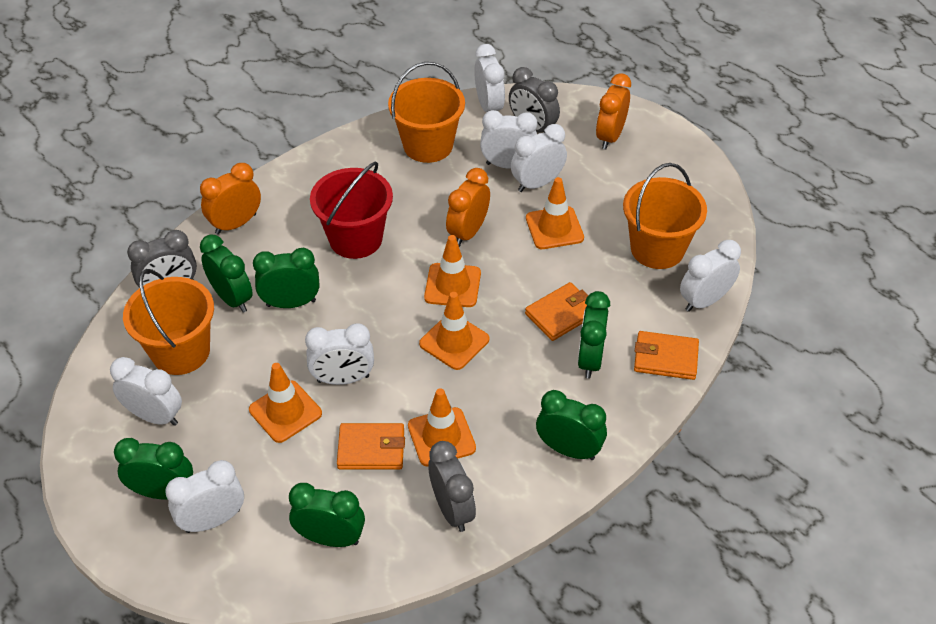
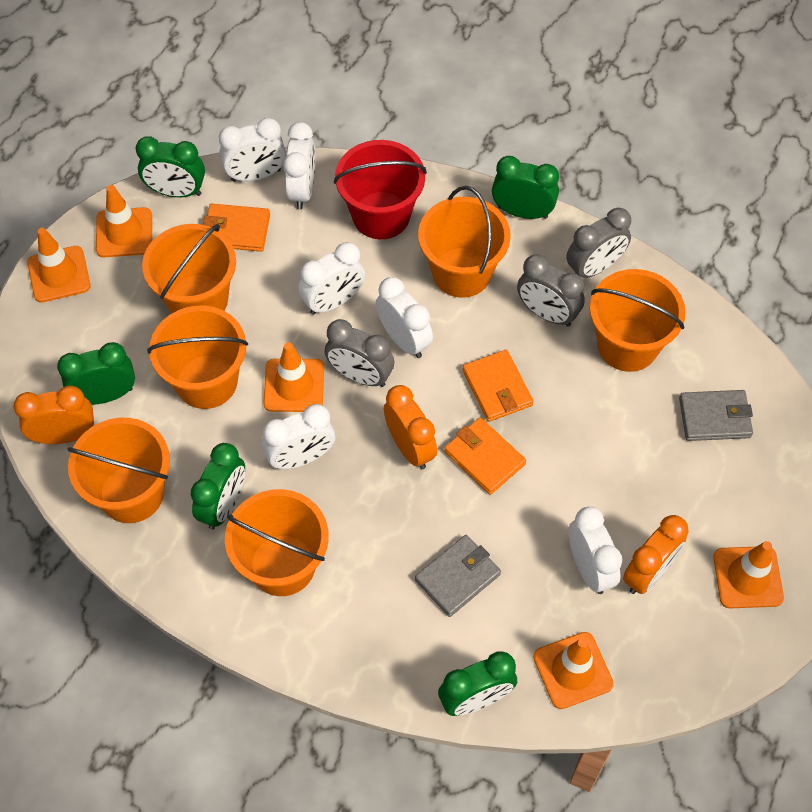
green clock: 6 -> 5
grey wallet: 0 -> 2
orange bucket: 3 -> 6
white clock: 7 -> 6

